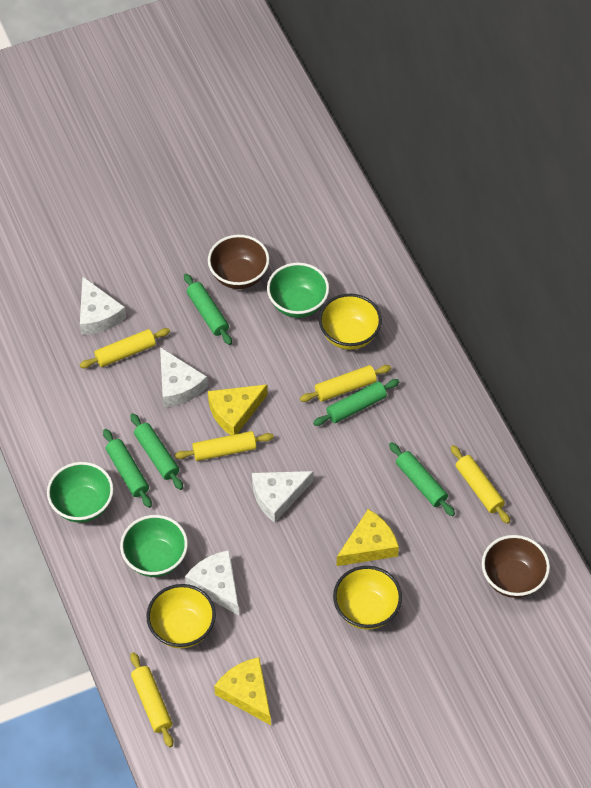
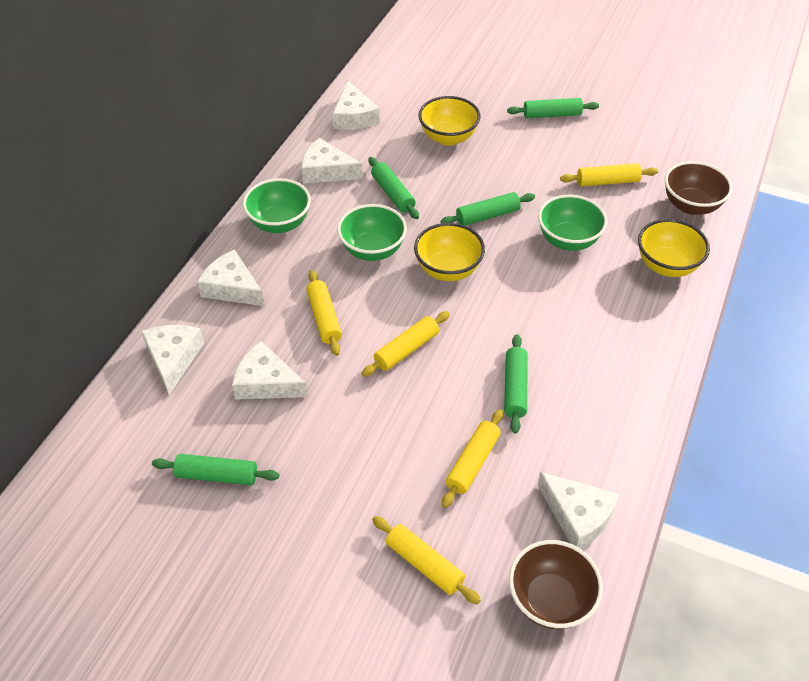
white cheese: 4 -> 6
yellow cheese: 3 -> 0

